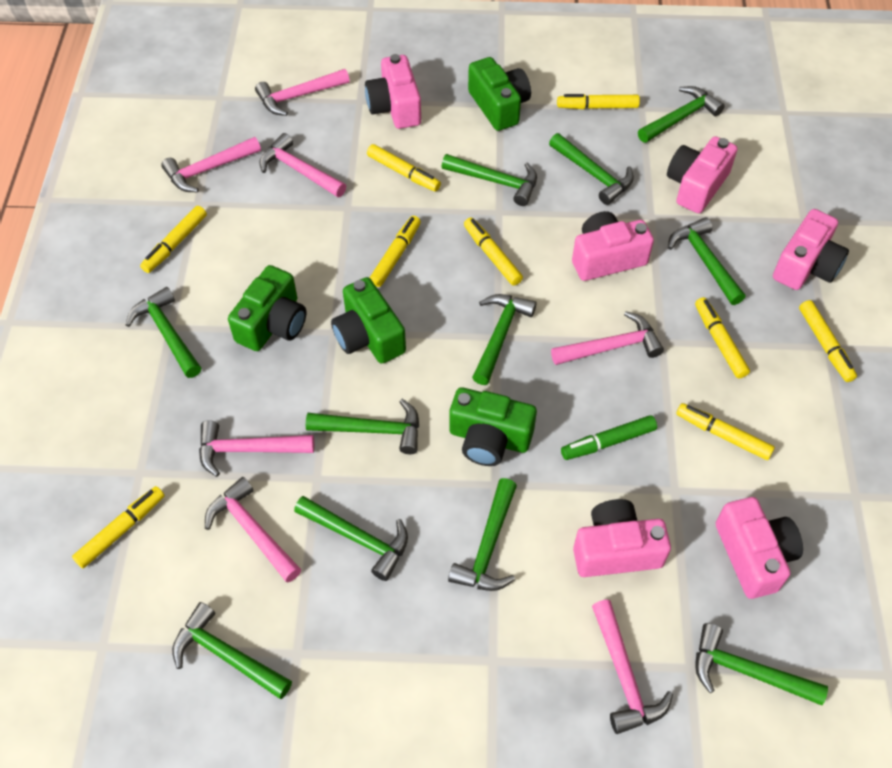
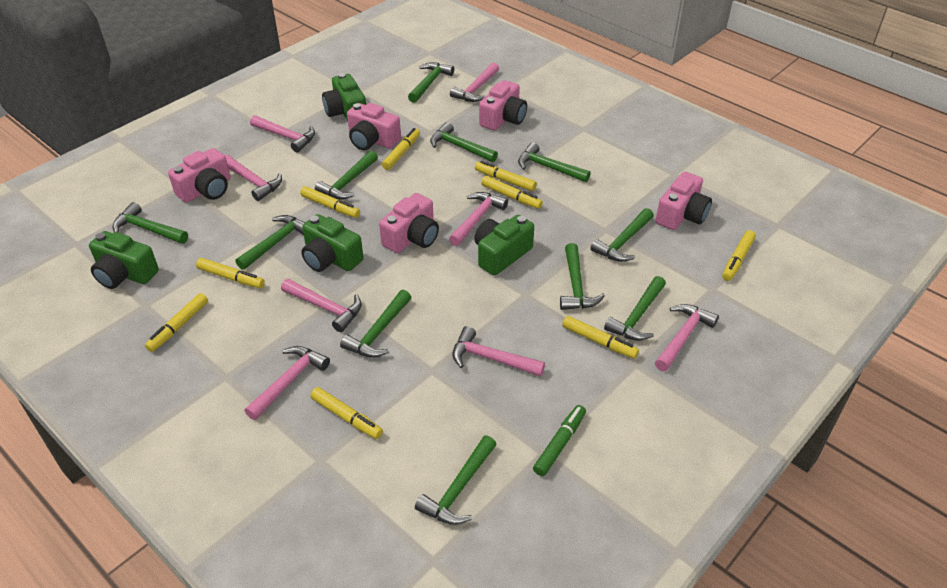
pink camera: 6 -> 5
pink hammer: 7 -> 8

